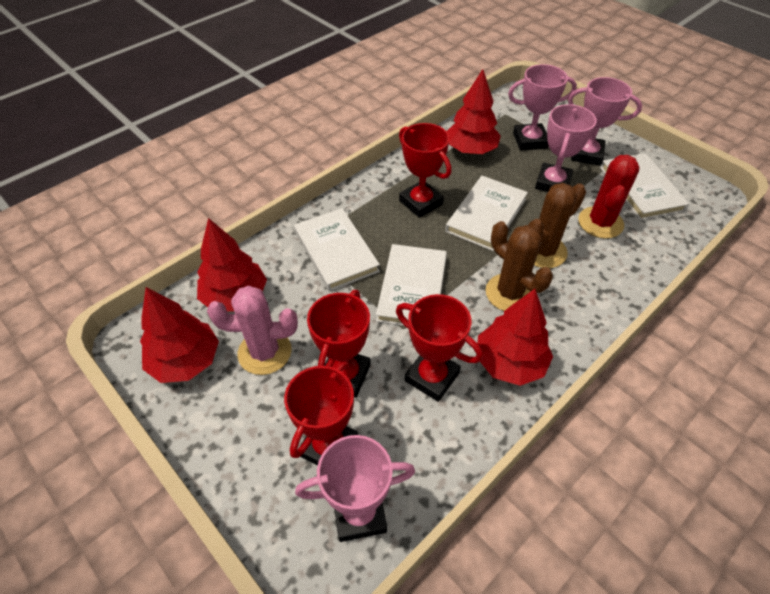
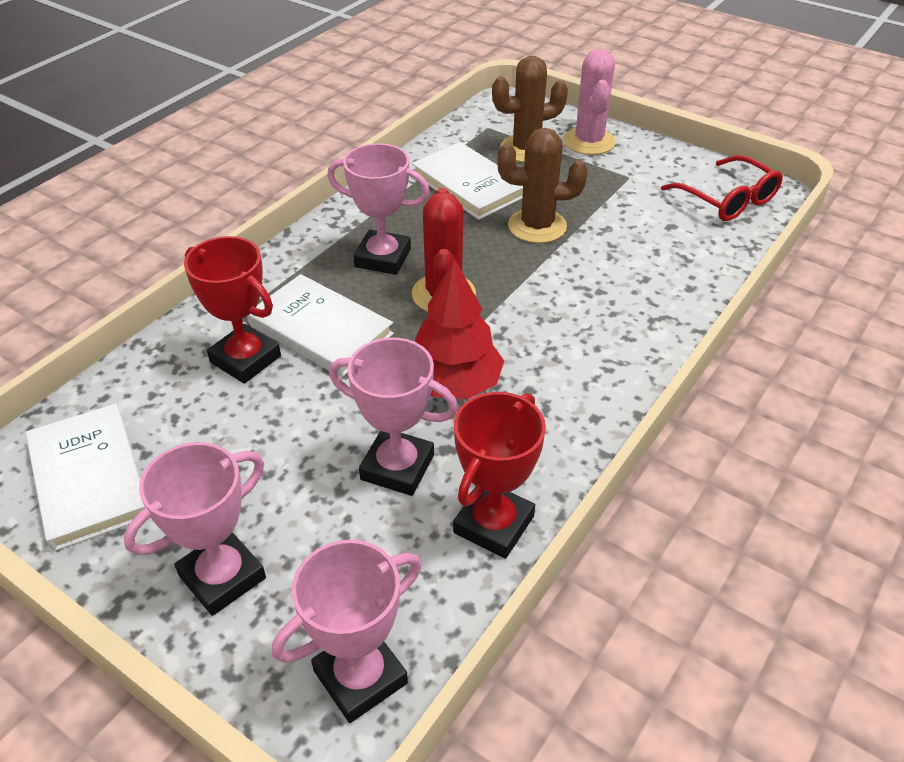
red glasses: 0 -> 1
red tree: 4 -> 1
red trophy: 4 -> 2
white book: 4 -> 3

